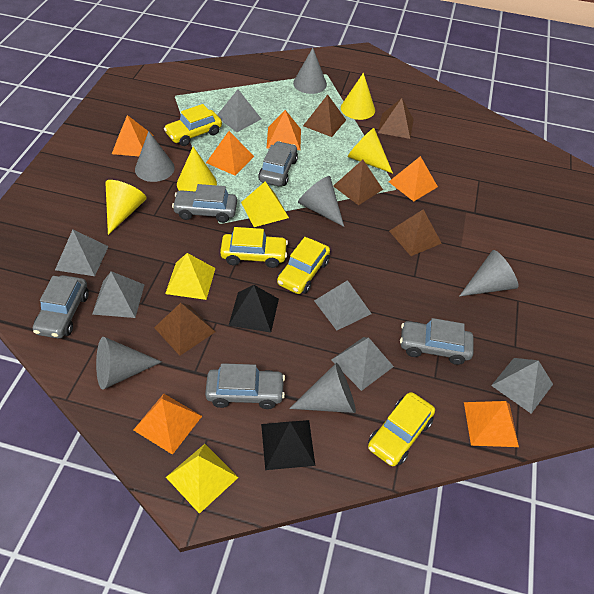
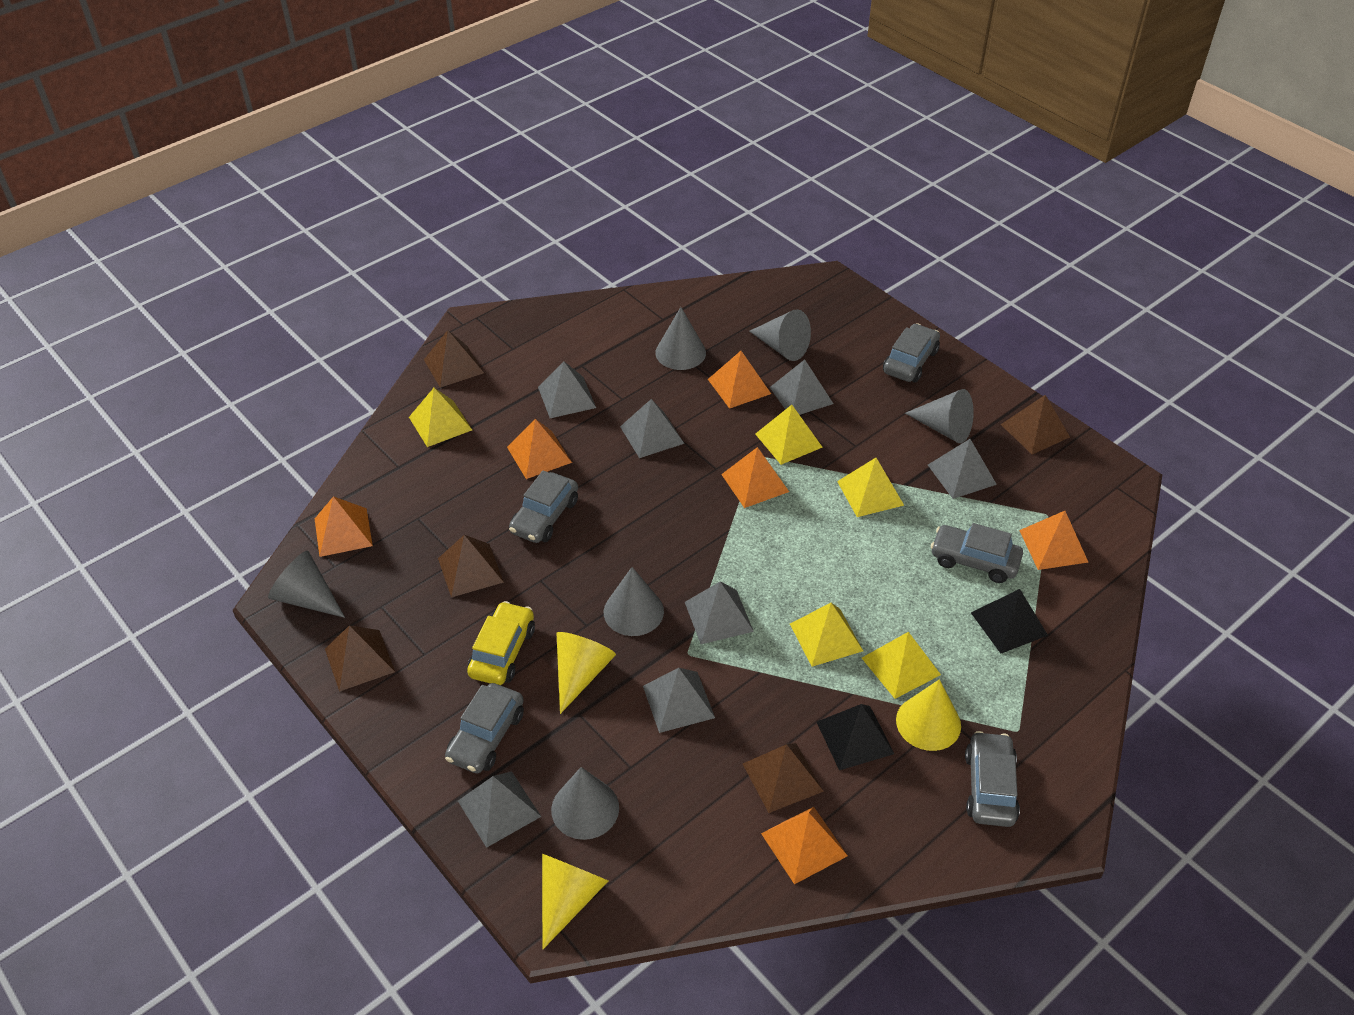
grey pyramid: 6 -> 7
yellow car: 4 -> 1
yellow cone: 4 -> 3
yellow pyramid: 3 -> 5

